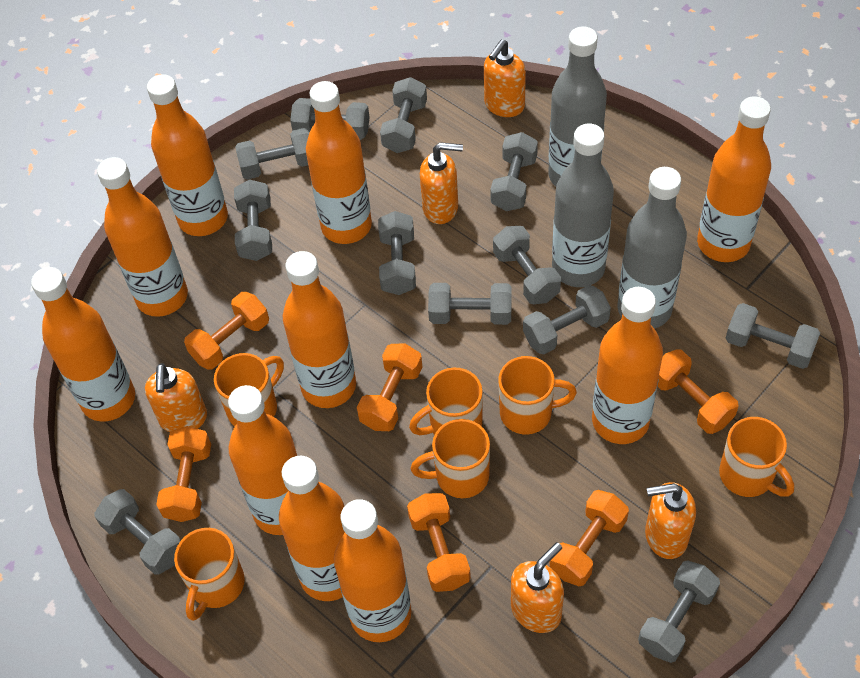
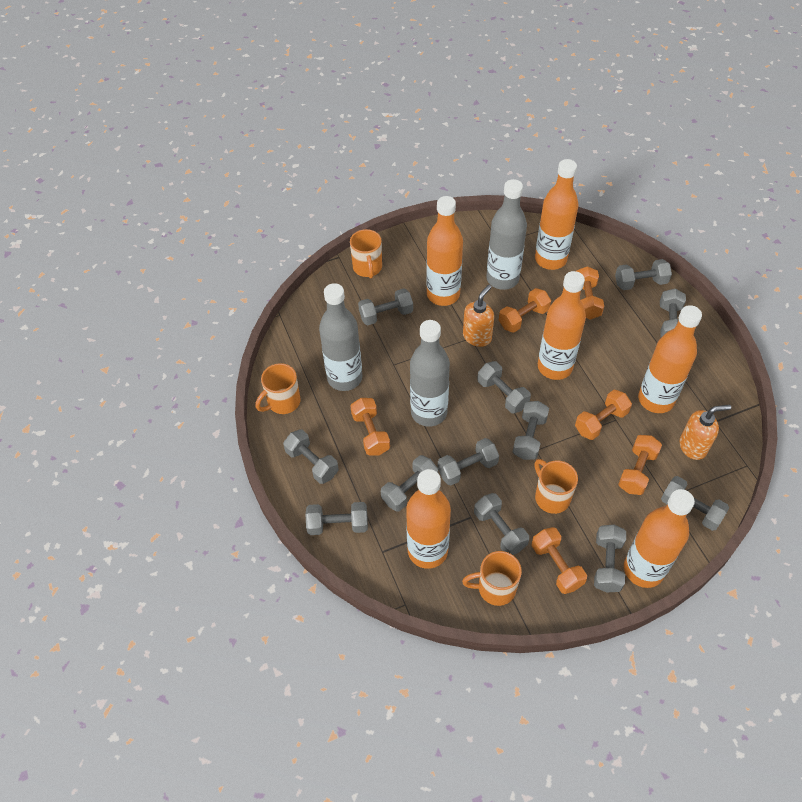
orange bottle: 10 -> 6
orange mug: 6 -> 4
orange soap dispenser: 5 -> 2

